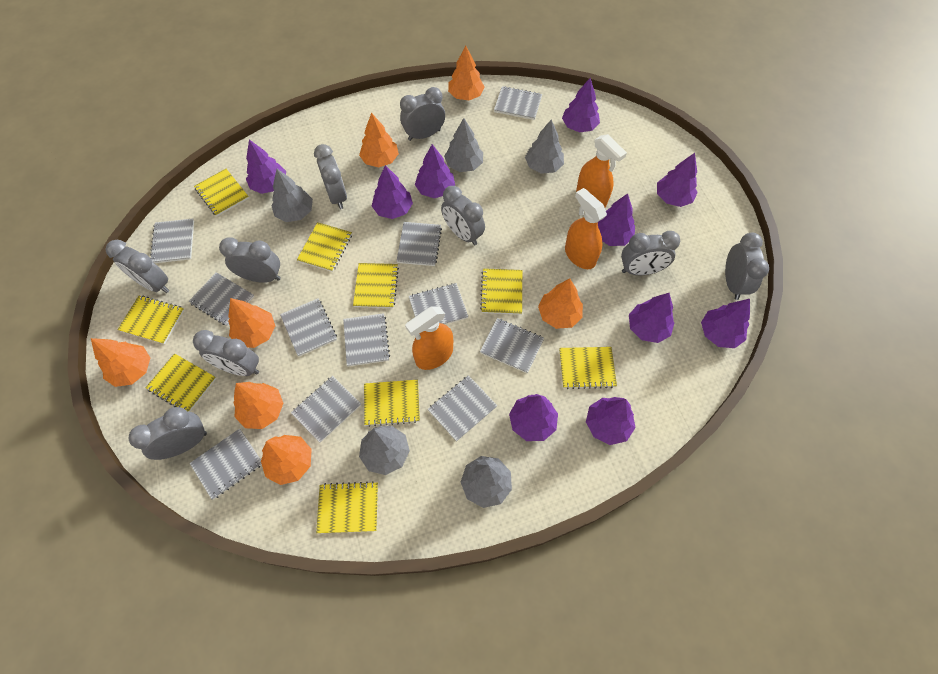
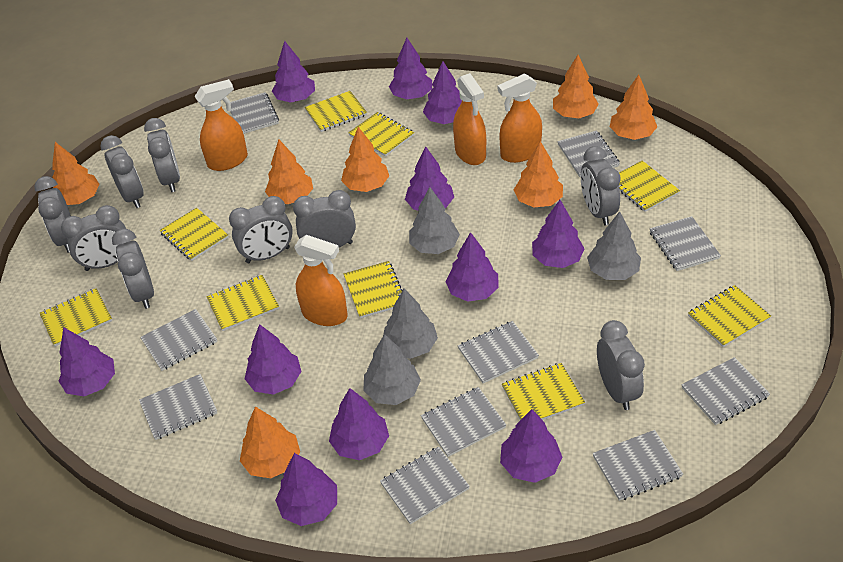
grey notebook: 11 -> 10
grey tree: 5 -> 4
orange spray bottle: 3 -> 4
purple tree: 10 -> 11

